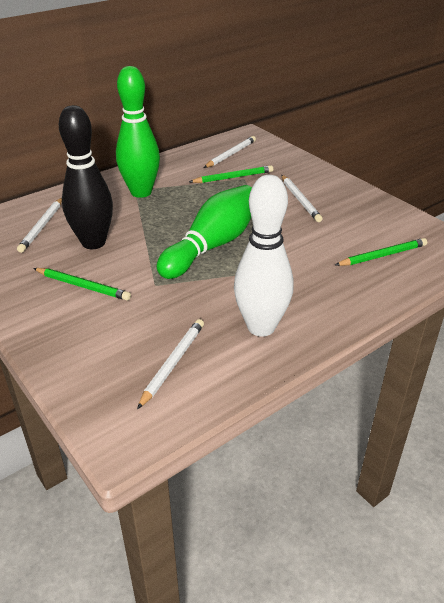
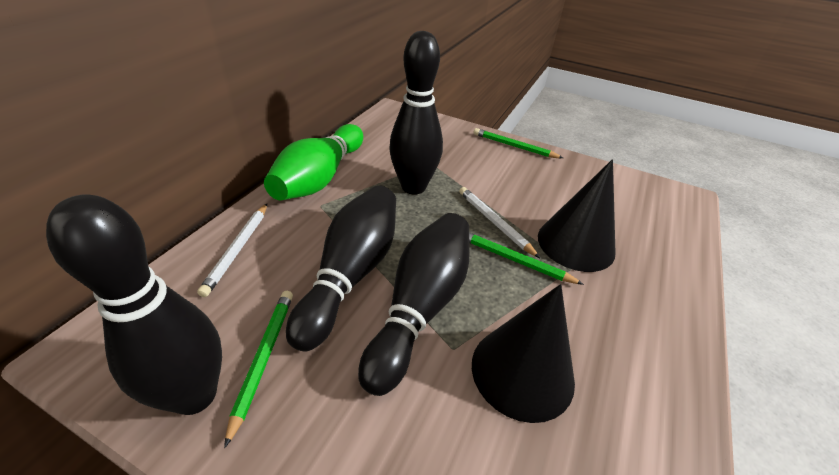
black bowling pin: 1 -> 4
black cone: 0 -> 2
green bowling pin: 2 -> 1
white bowling pin: 1 -> 0
white pencil: 4 -> 2

